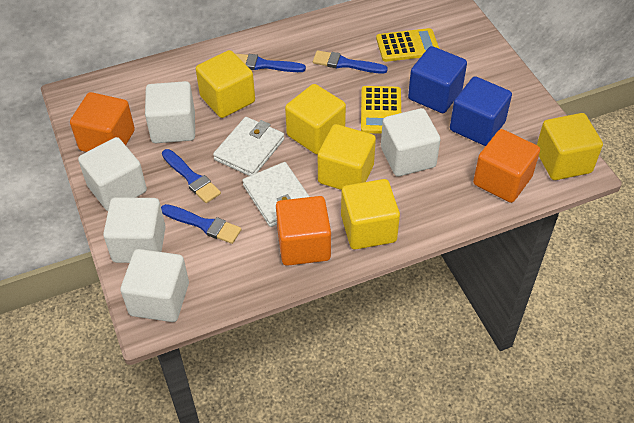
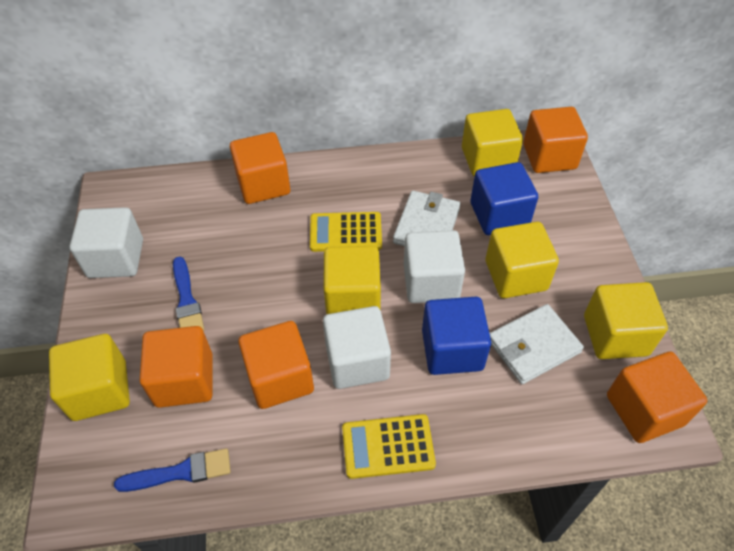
blue brush: 4 -> 2
orange cube: 3 -> 5
white cube: 5 -> 3

